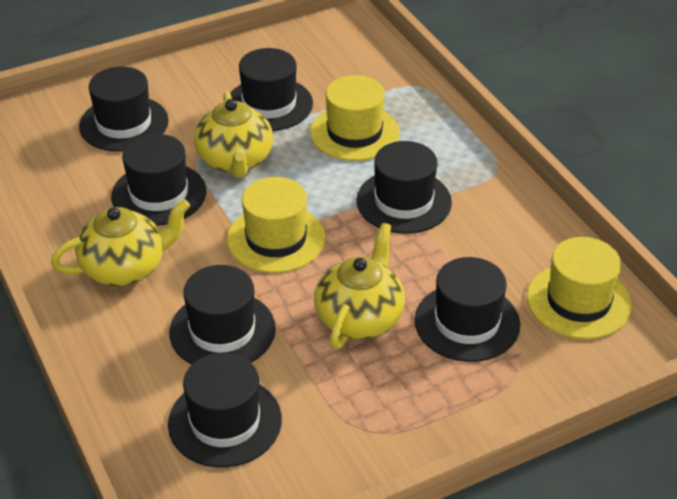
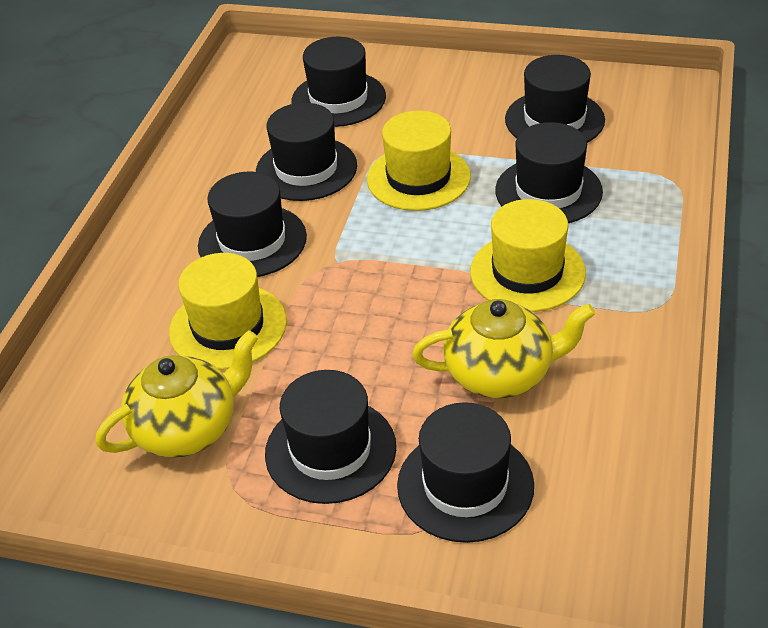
yellow teapot: 3 -> 2

